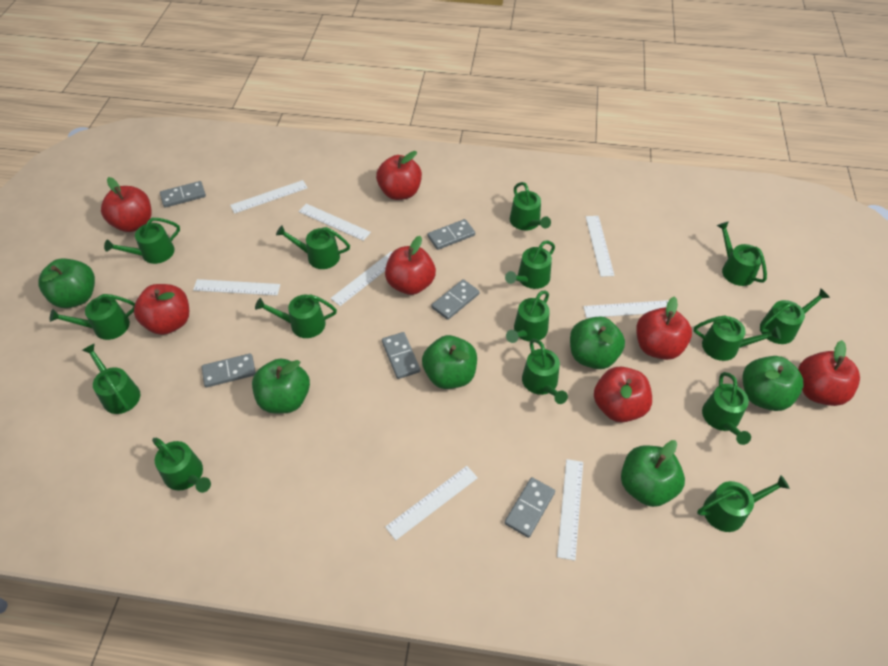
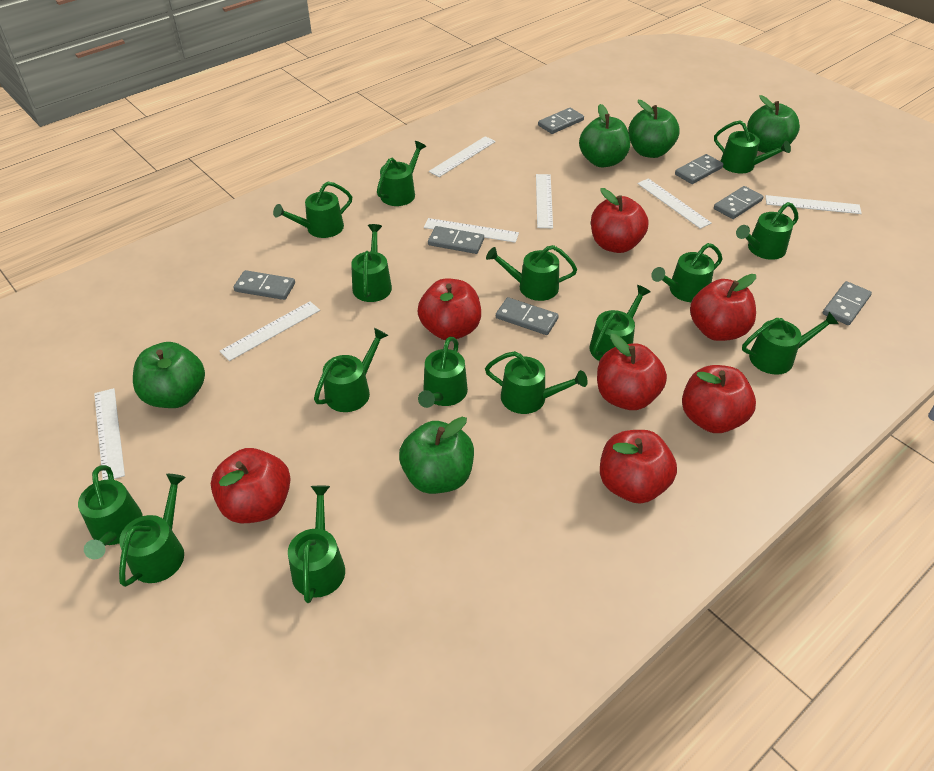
green apple: 6 -> 5
grey domino: 6 -> 7
white ruler: 8 -> 7

